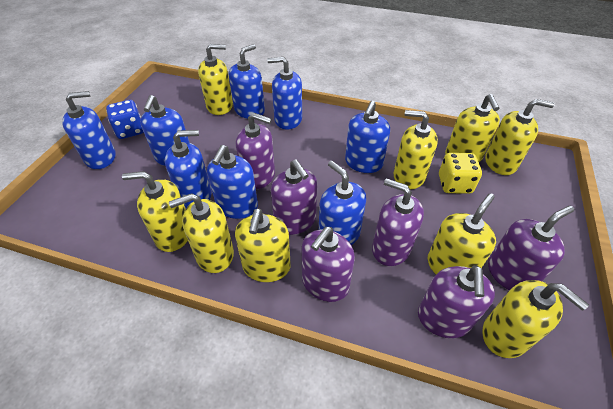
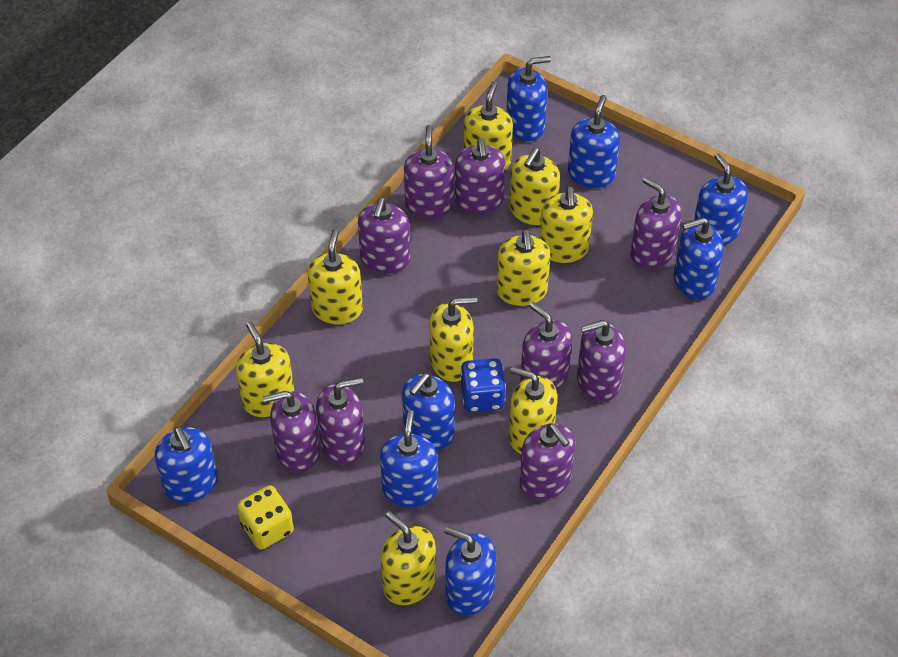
purple soap dispenser: 6 -> 9

